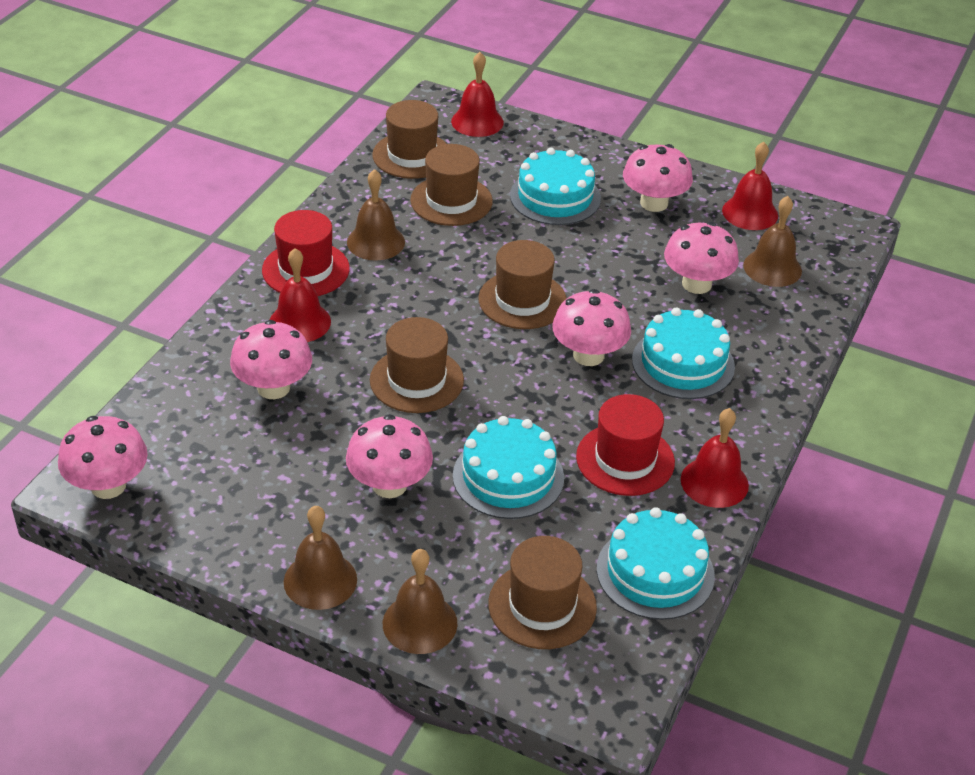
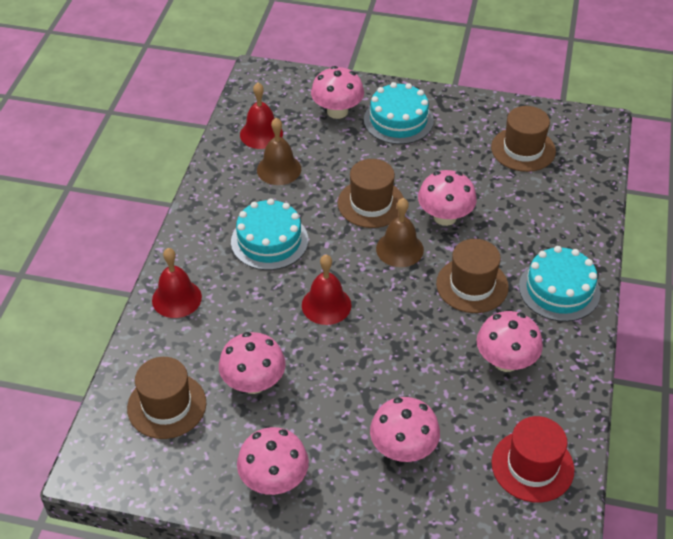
brown bell: 4 -> 2
brown hat: 5 -> 4
red bell: 4 -> 3
red hat: 2 -> 1
turquoise cake: 4 -> 3

